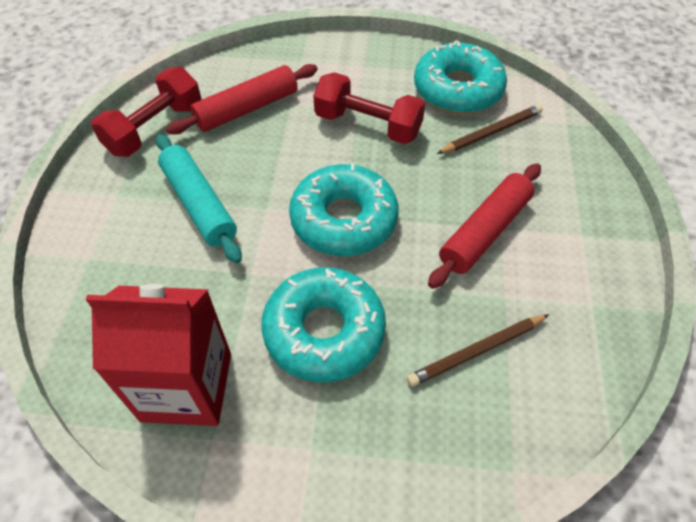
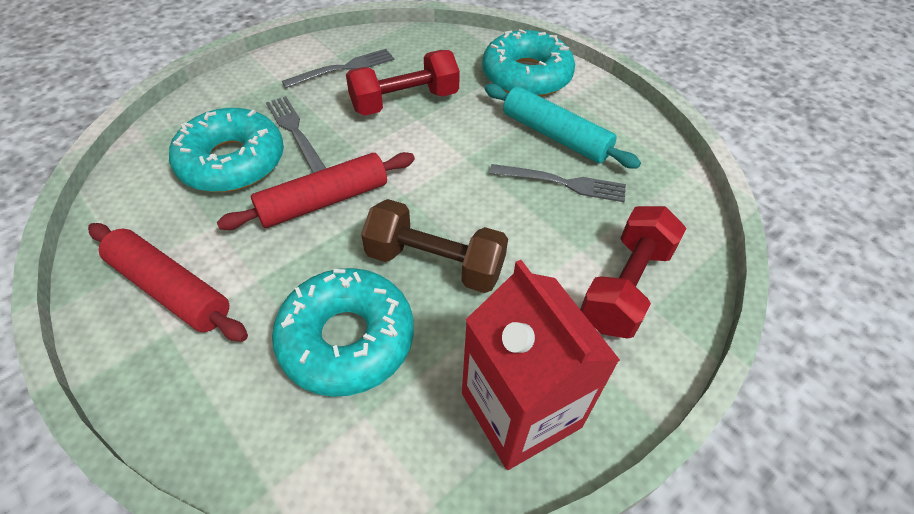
brown dumbbell: 0 -> 1
brown pencil: 2 -> 0
grey fork: 0 -> 3

